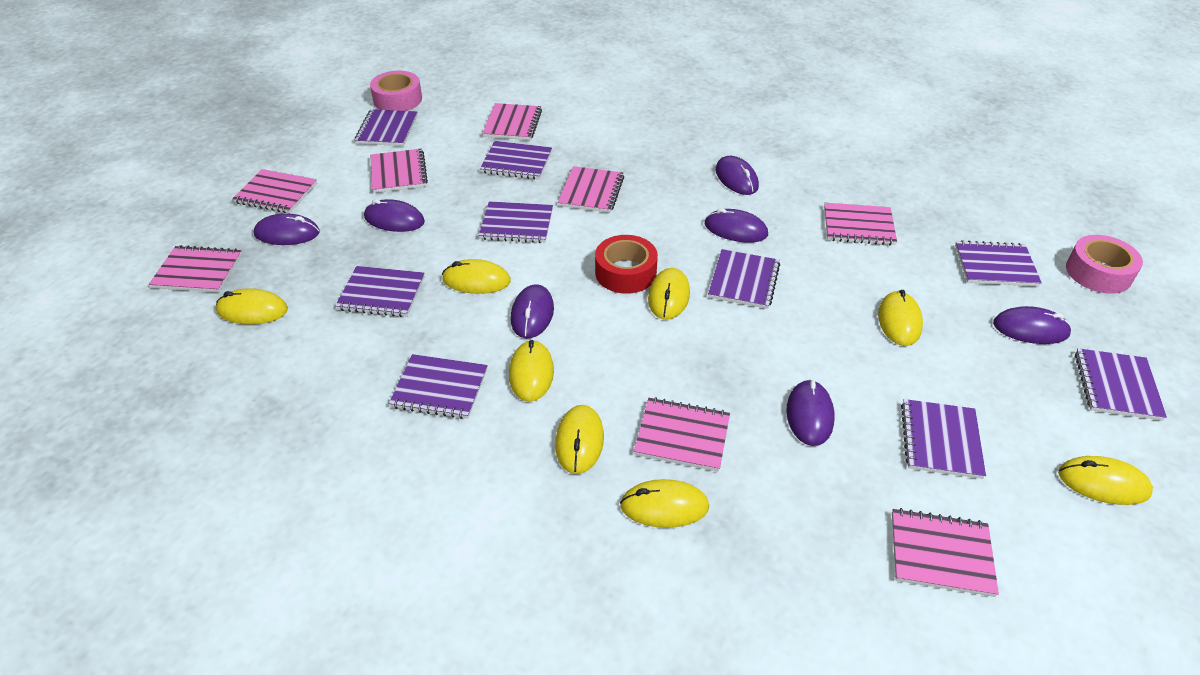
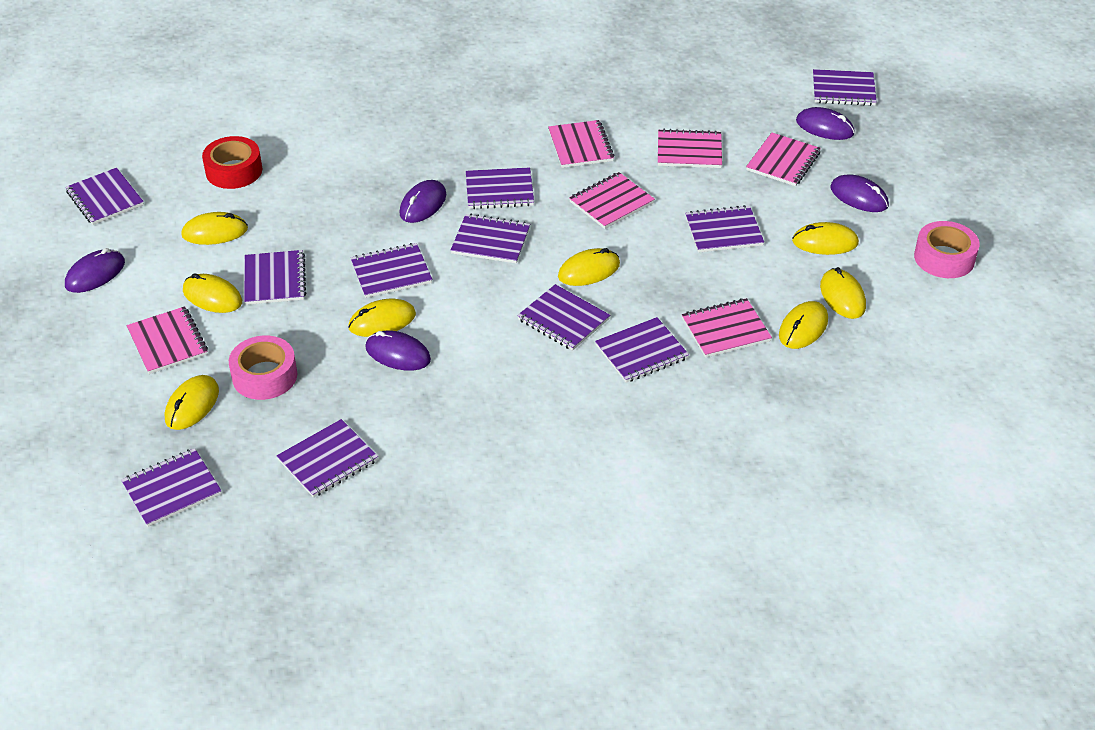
pink notebook: 8 -> 6
purple mouse: 7 -> 5
purple notebook: 9 -> 11

